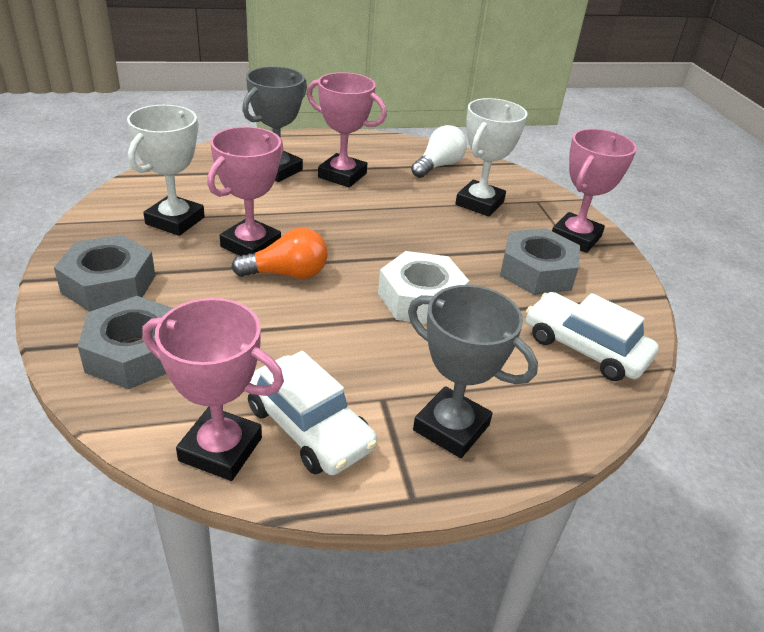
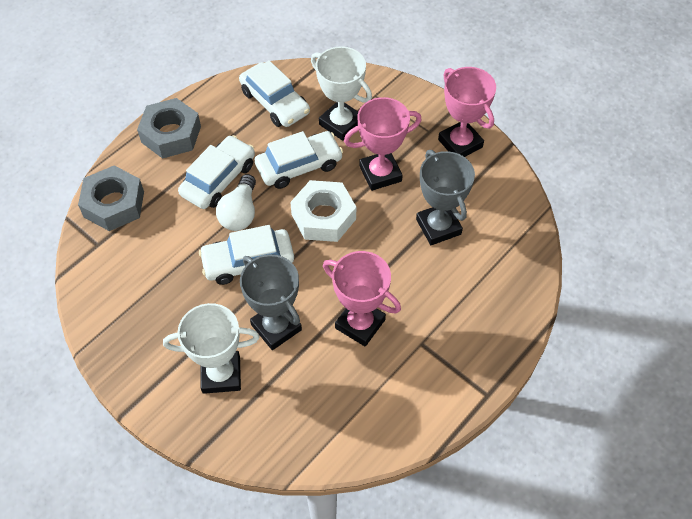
grey nut: 3 -> 2
orange light bulb: 1 -> 0
pink trophy: 4 -> 3
white car: 2 -> 4

